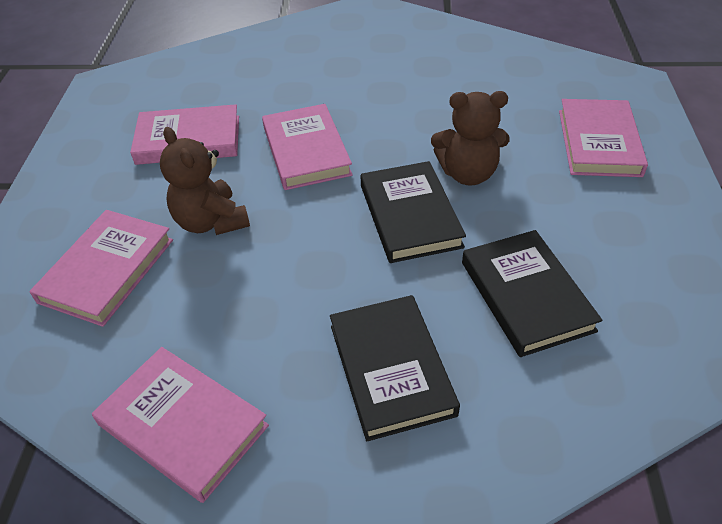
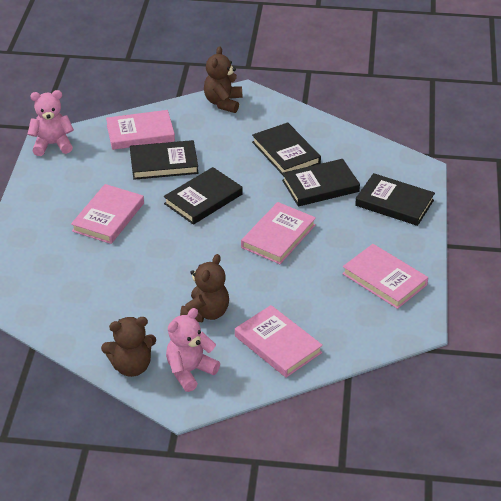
black book: 3 -> 5
brown teddy bear: 2 -> 3
pink teddy bear: 0 -> 2

